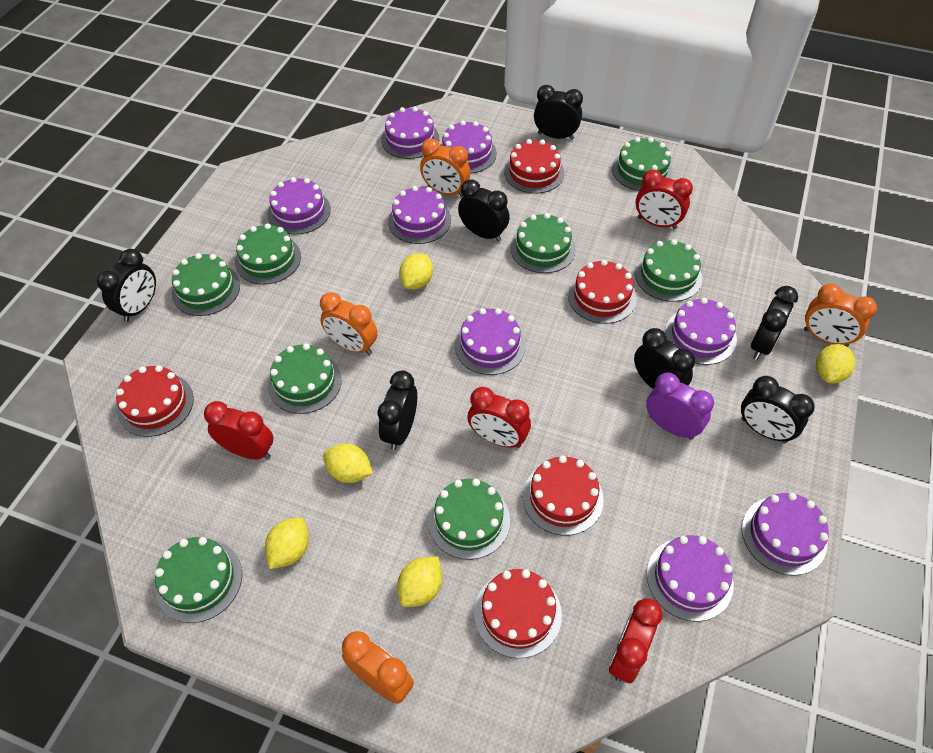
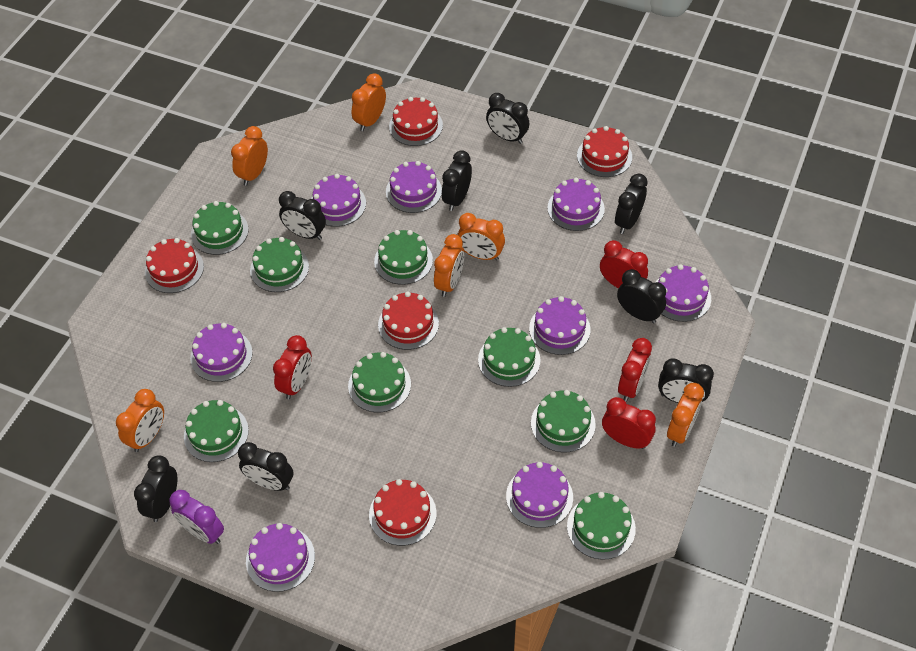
black clock: 7 -> 8
orange clock: 4 -> 6
yellow lemon: 5 -> 0

